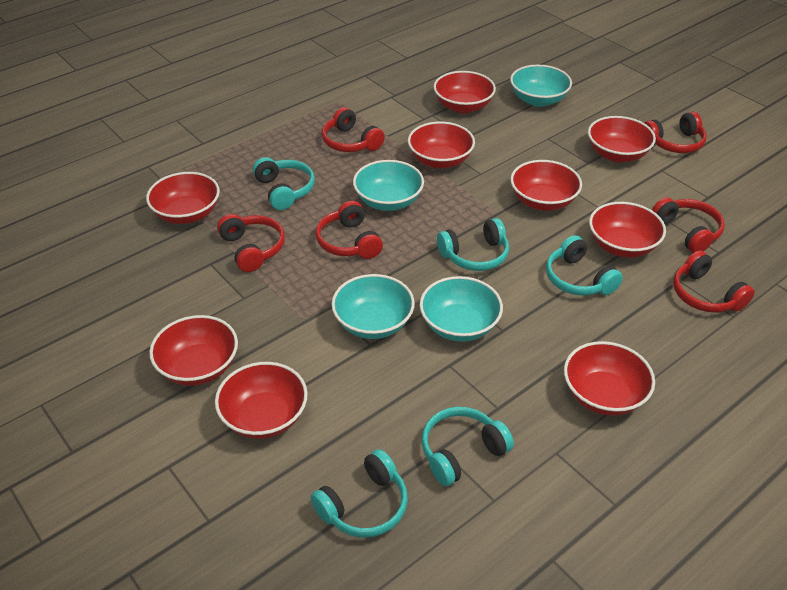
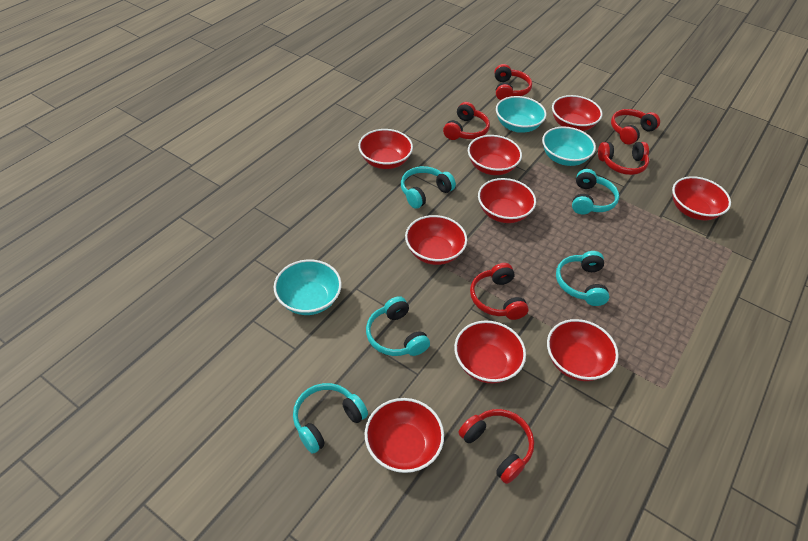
turquoise bowl: 4 -> 3

